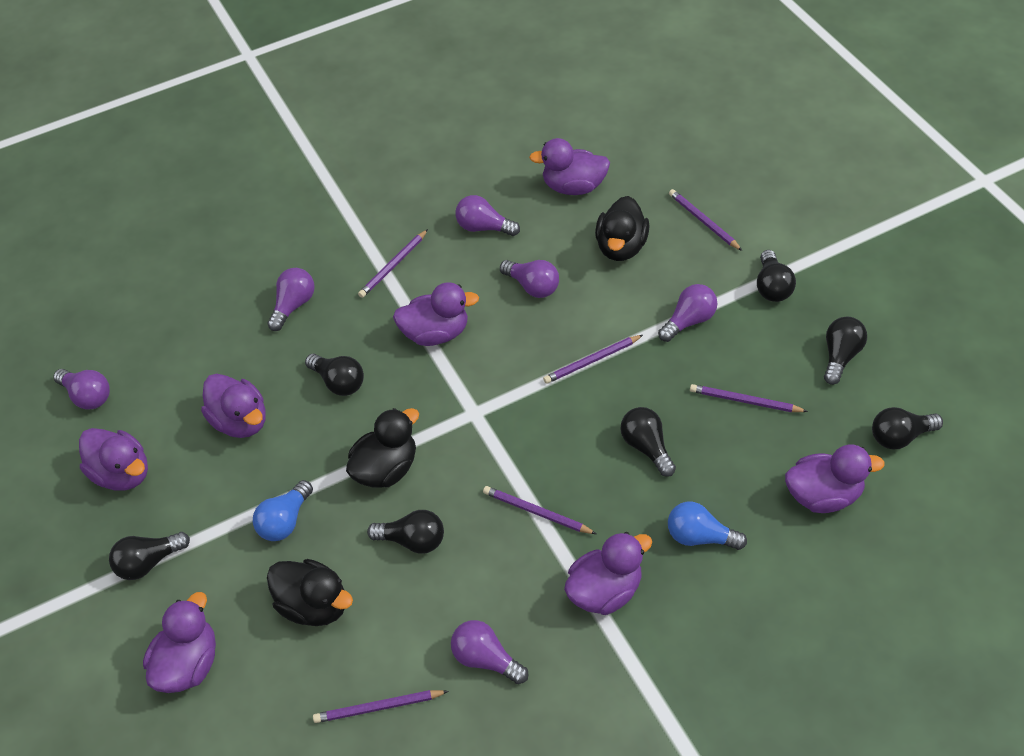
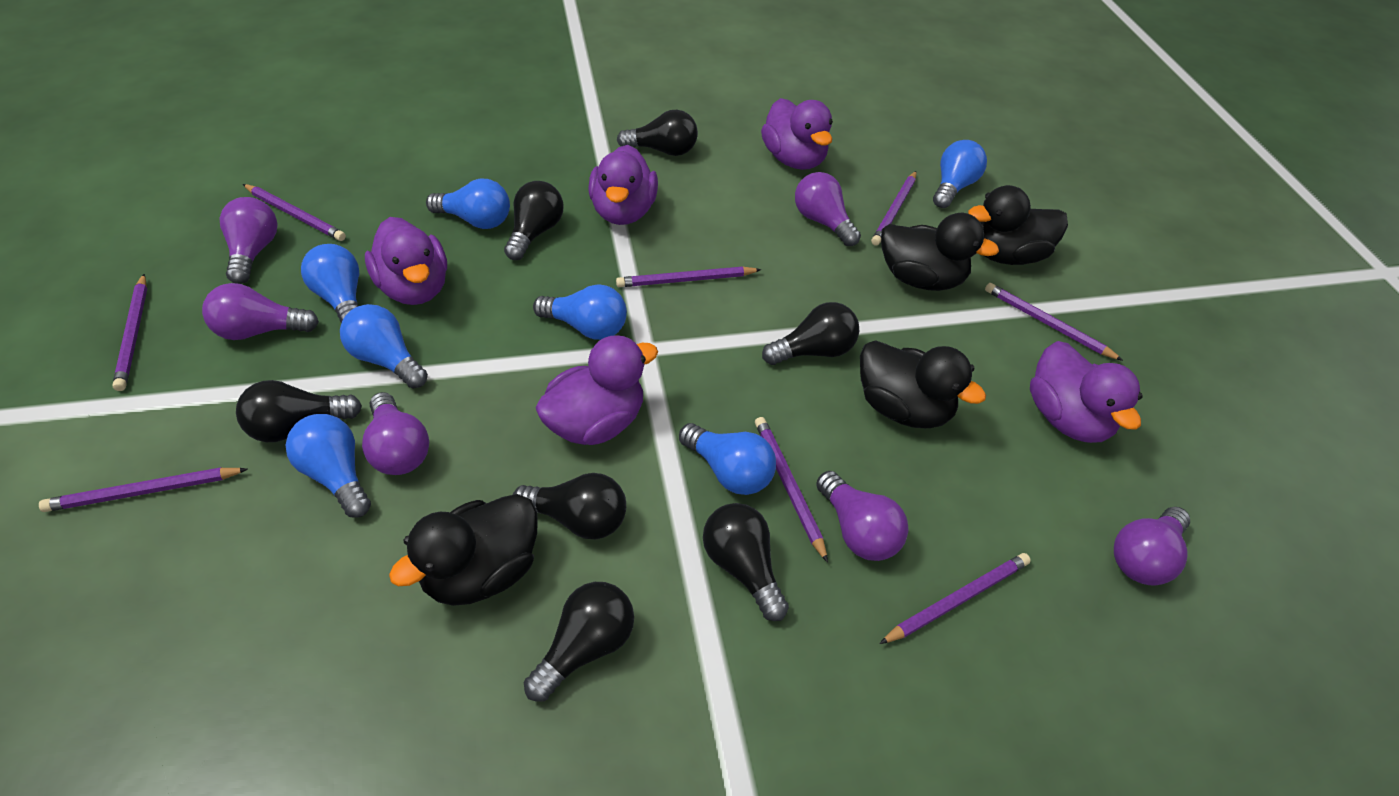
black duck: 3 -> 4
blue light bulb: 2 -> 7
purple duck: 7 -> 5
purple pencil: 6 -> 8

